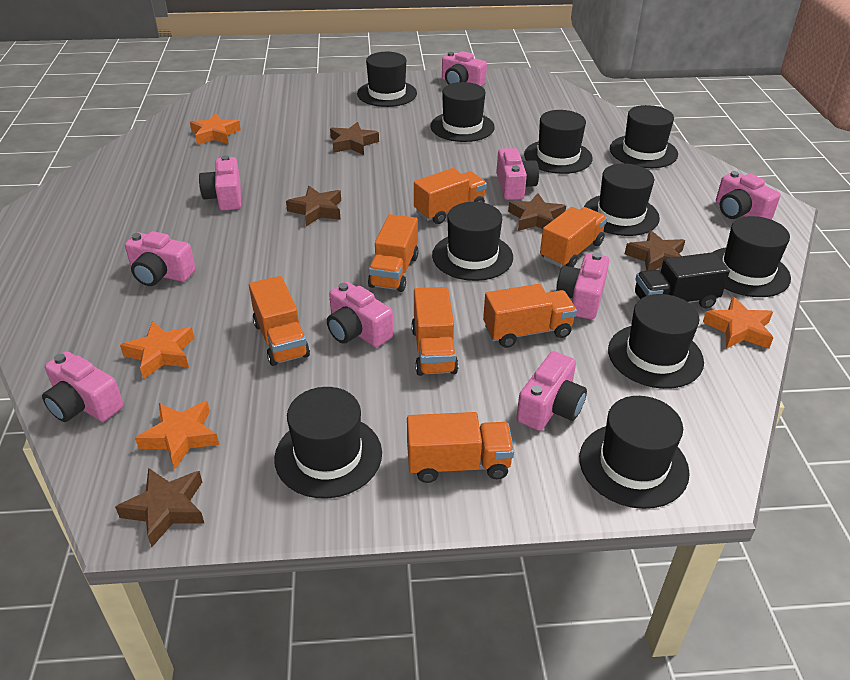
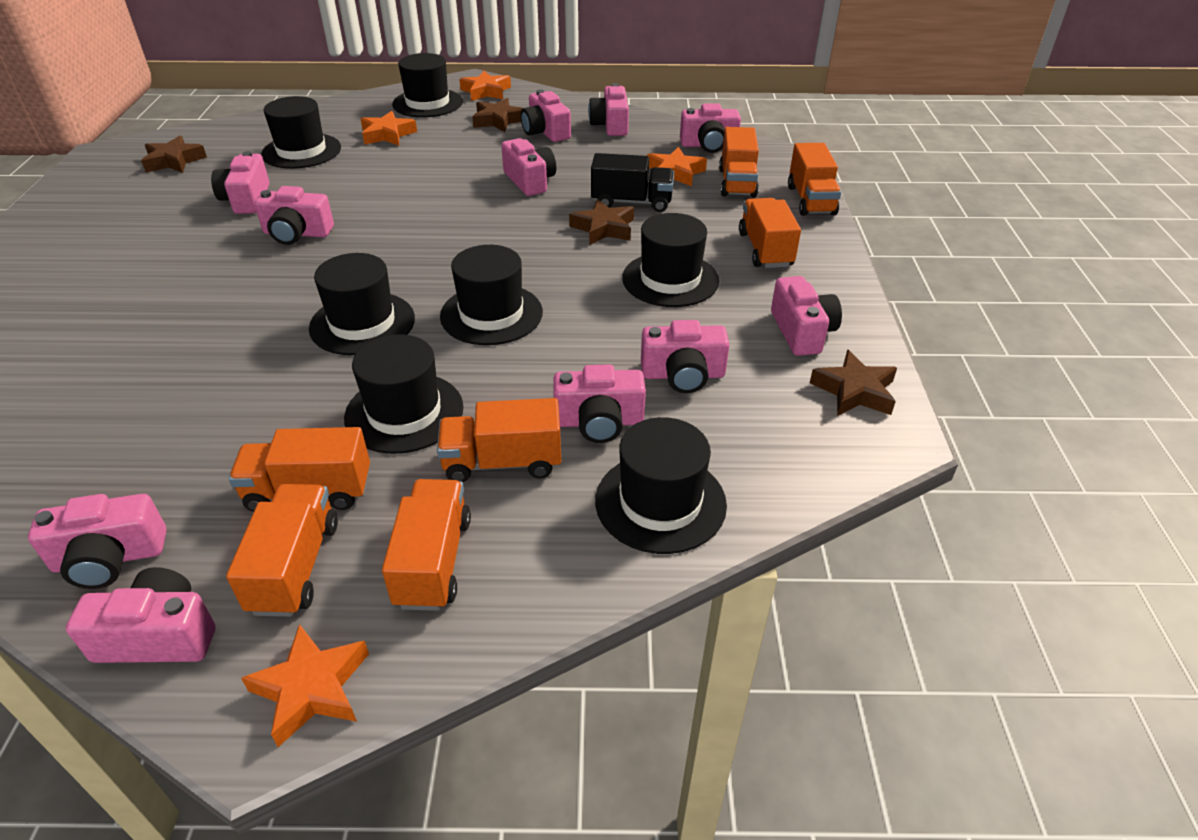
black hat: 10 -> 7
brown star: 5 -> 4
pink camera: 9 -> 11

